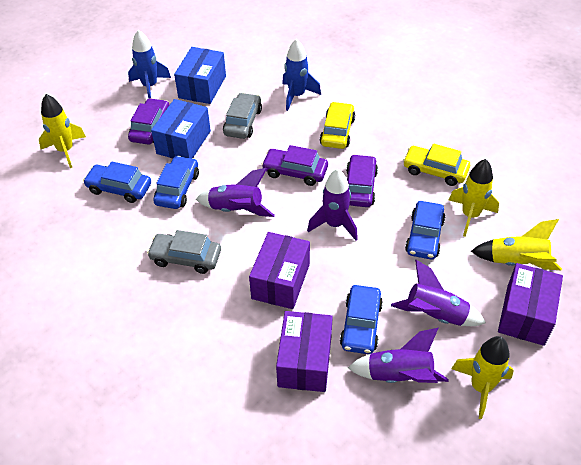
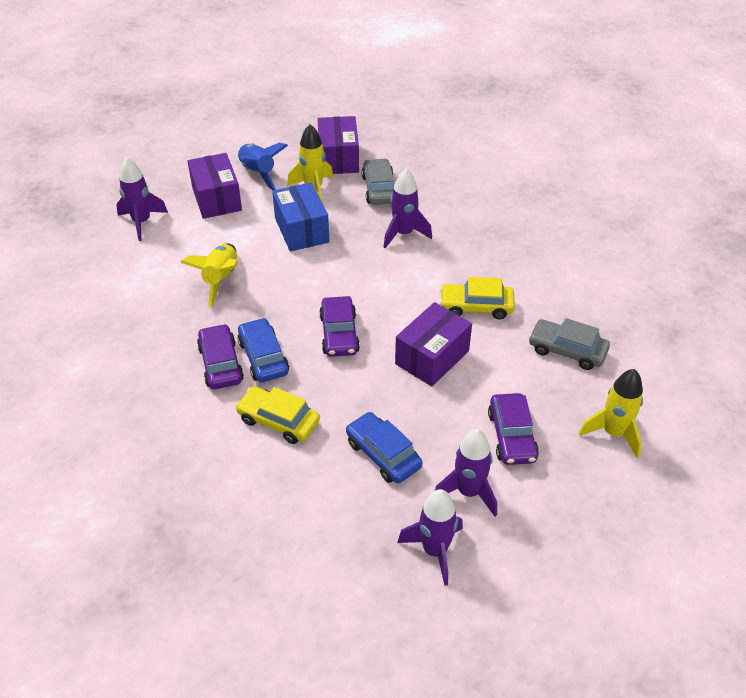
blue box: 2 -> 1
blue car: 4 -> 2
blue rocket: 2 -> 1
yellow rocket: 4 -> 3

